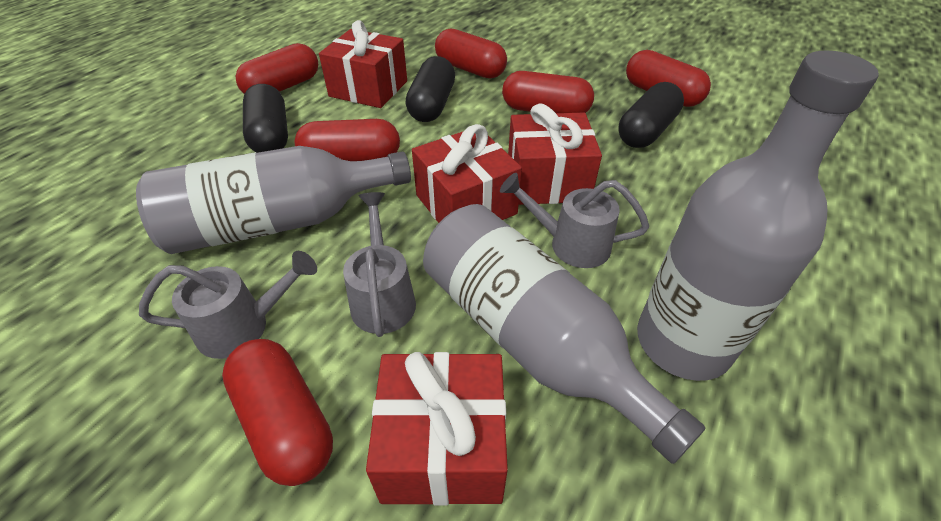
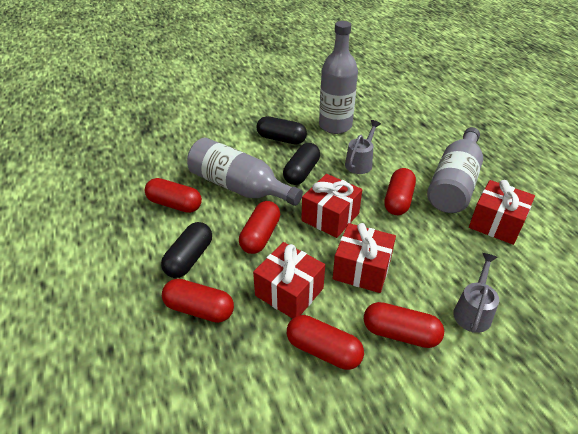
grey watering can: 3 -> 2

